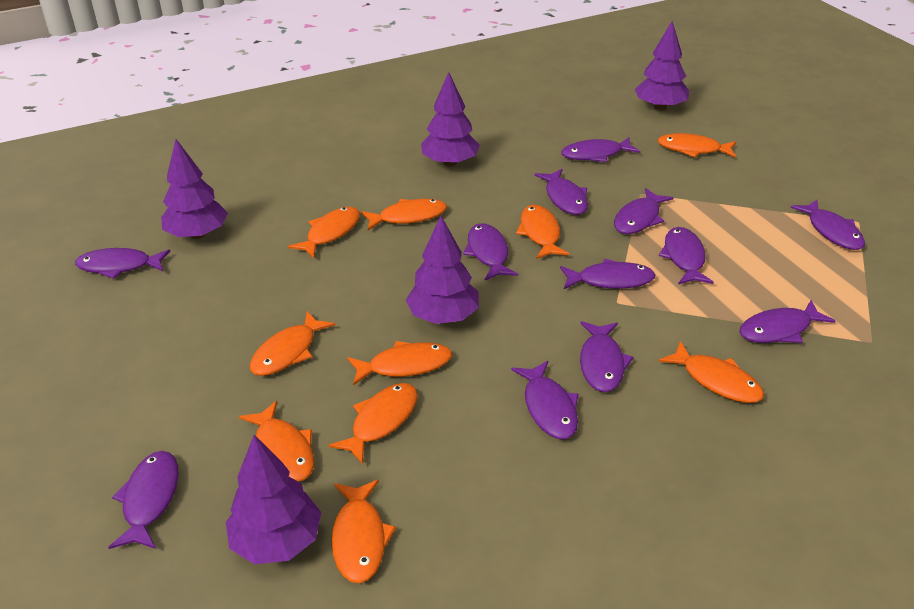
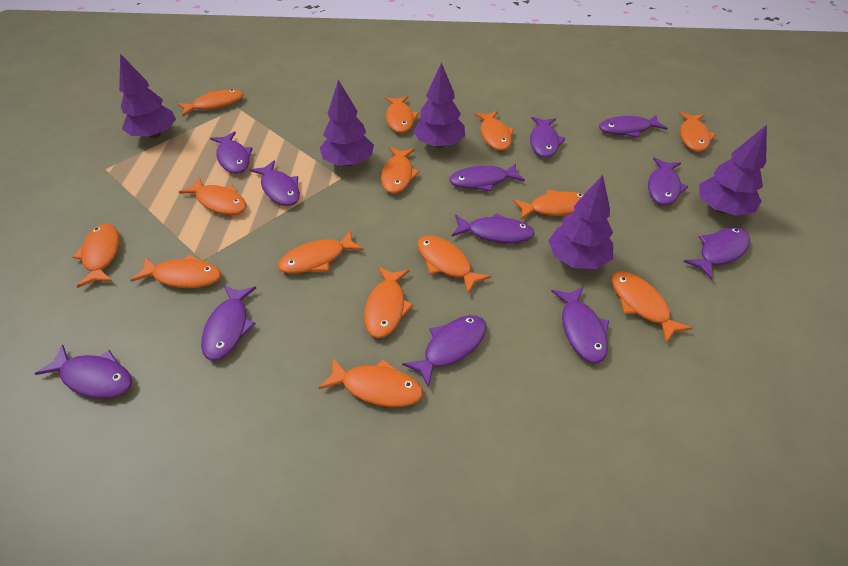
orange fish: 10 -> 14

